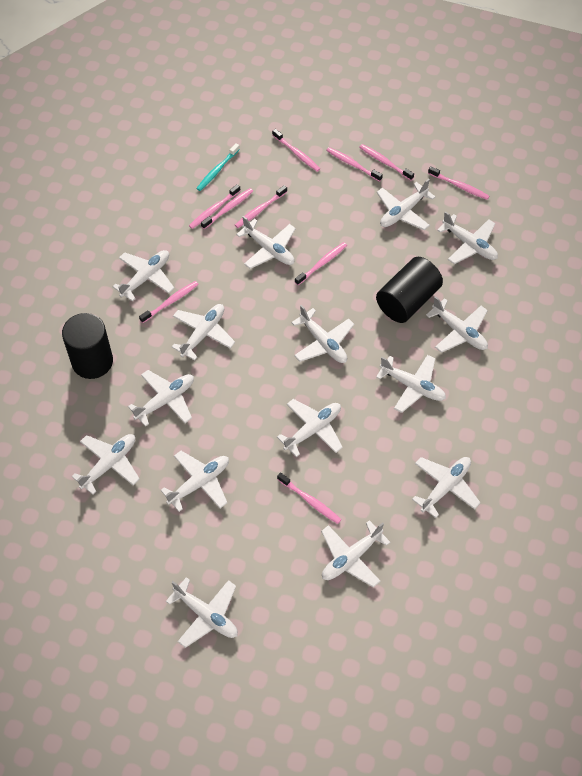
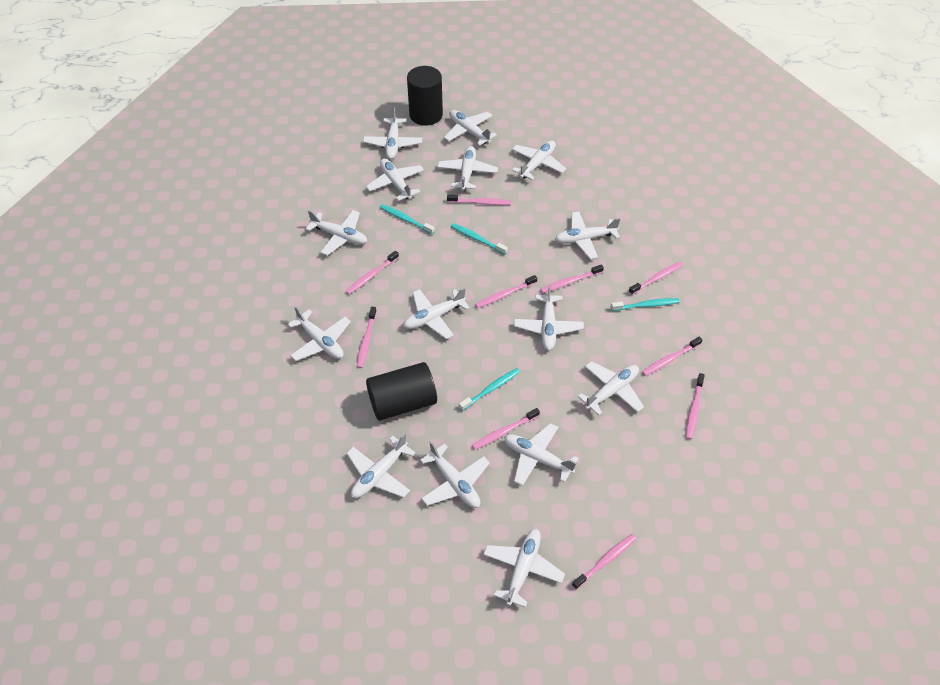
turquoise toothbrush: 1 -> 4

